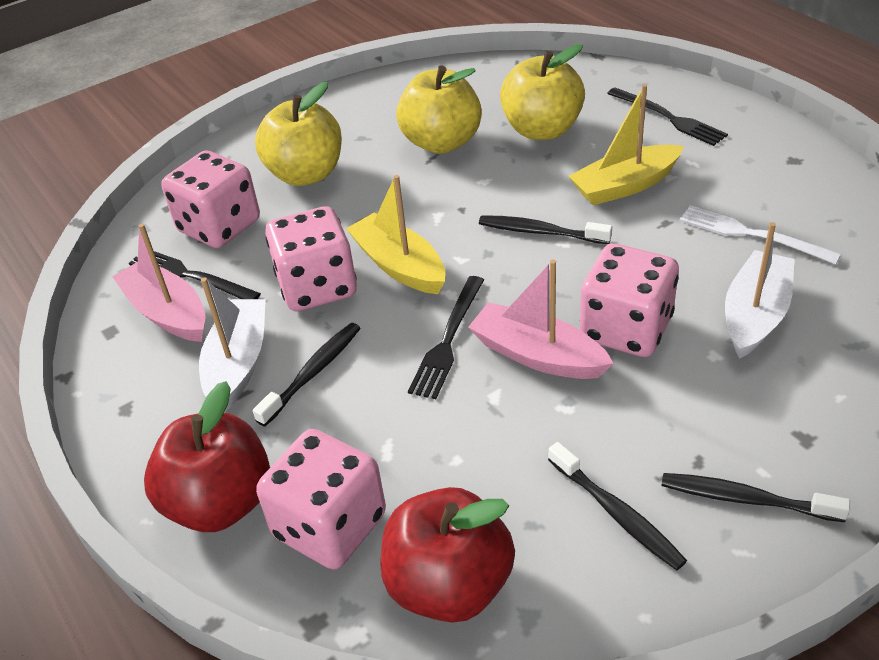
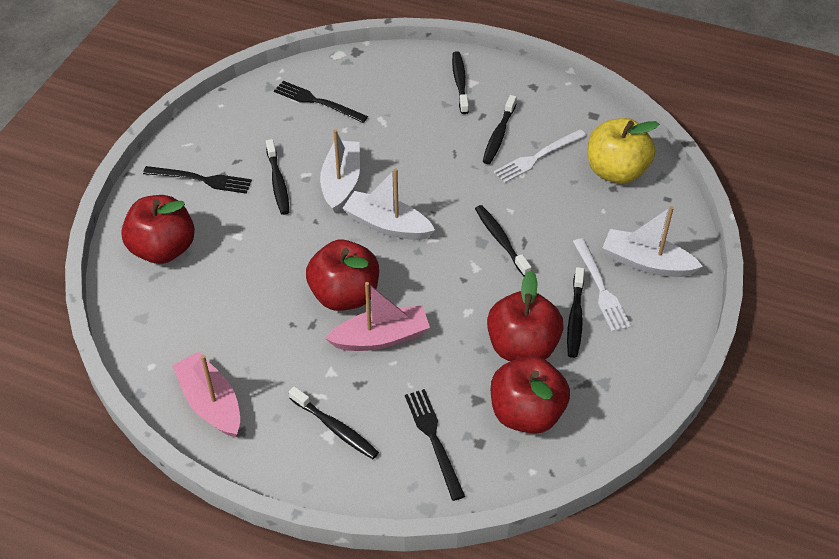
black toothbrush: 4 -> 6
pink dice: 4 -> 0
red apple: 2 -> 4
white boat: 2 -> 3
white fork: 1 -> 2
yellow apple: 3 -> 1
yellow boat: 2 -> 0

